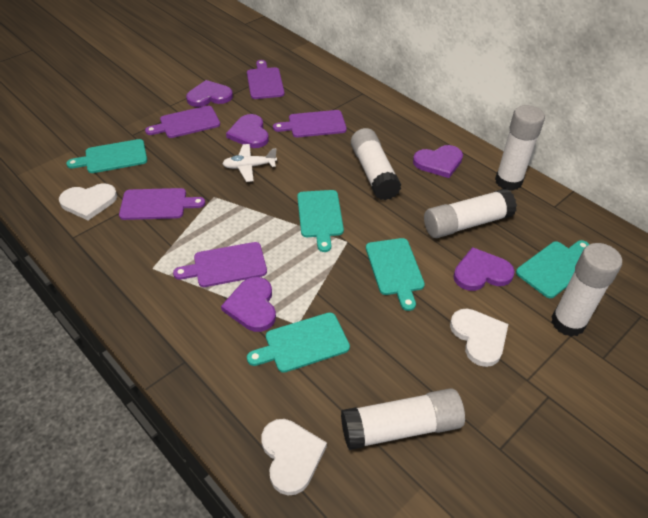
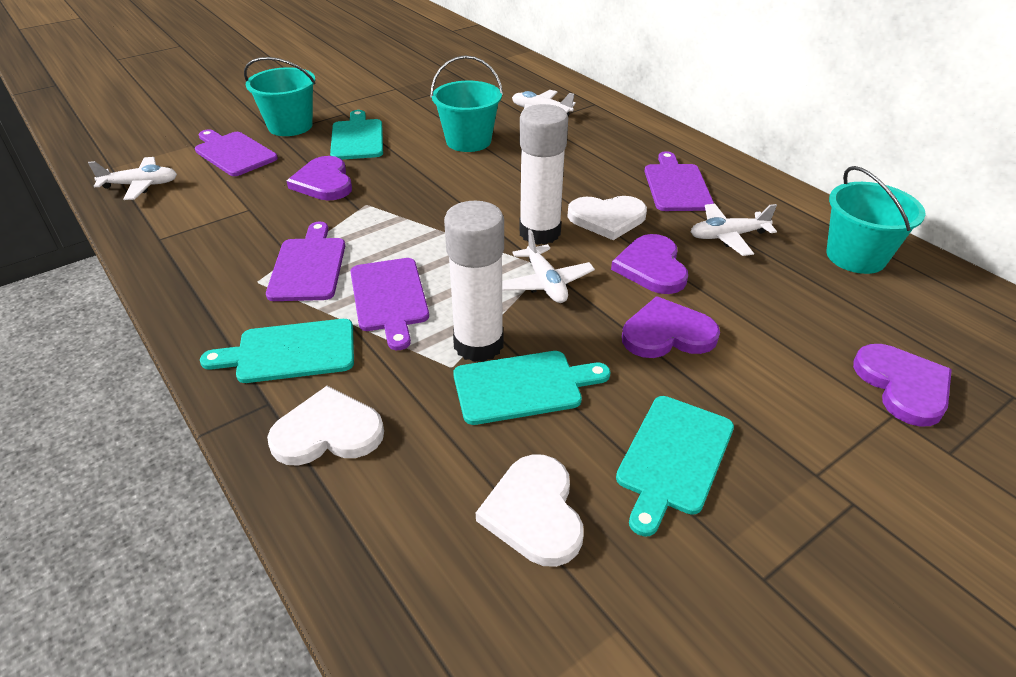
purple cutting board: 5 -> 4
purple heart: 5 -> 4
turquoise bucket: 0 -> 3
turquoise cutting board: 5 -> 4
white glue stick: 5 -> 2
white plane: 1 -> 4

